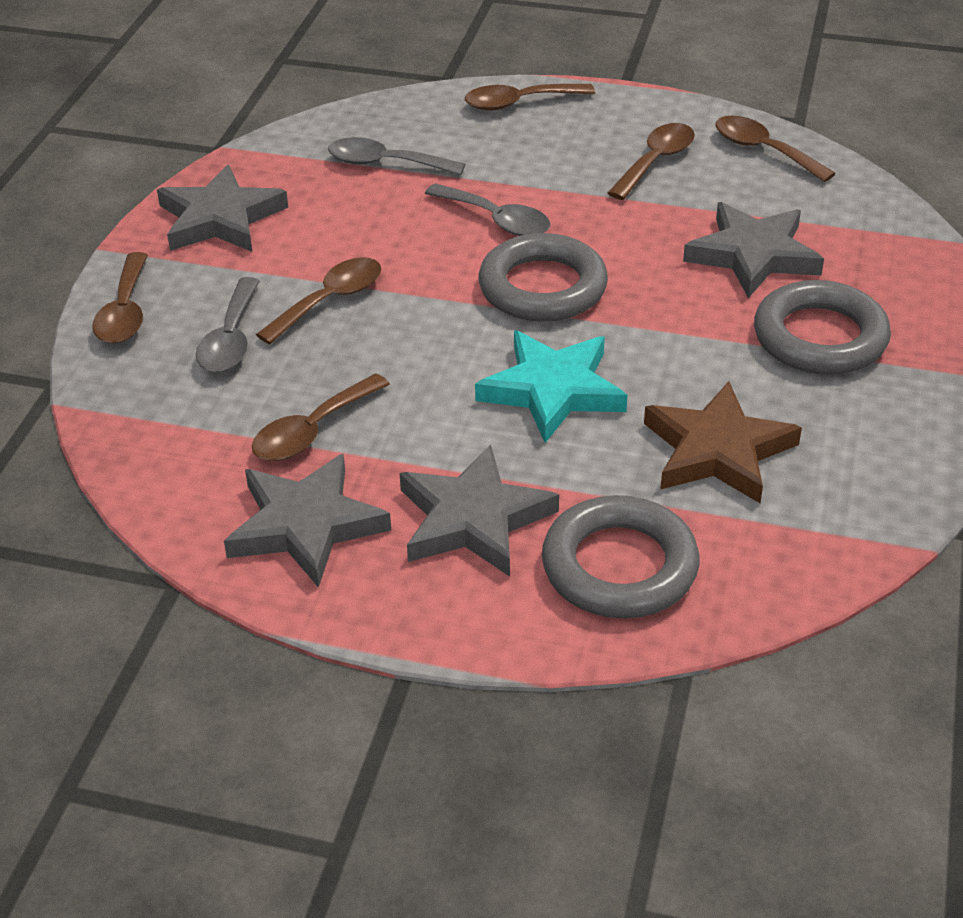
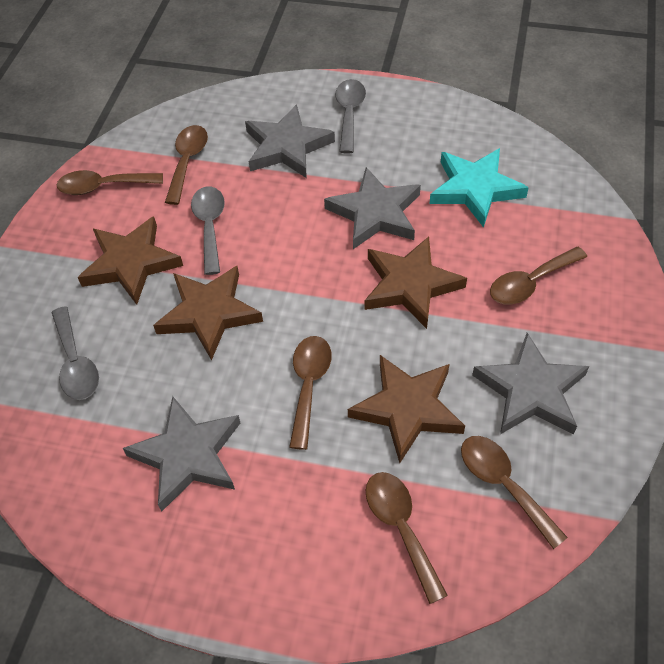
brown star: 1 -> 4
grey ring: 3 -> 0

